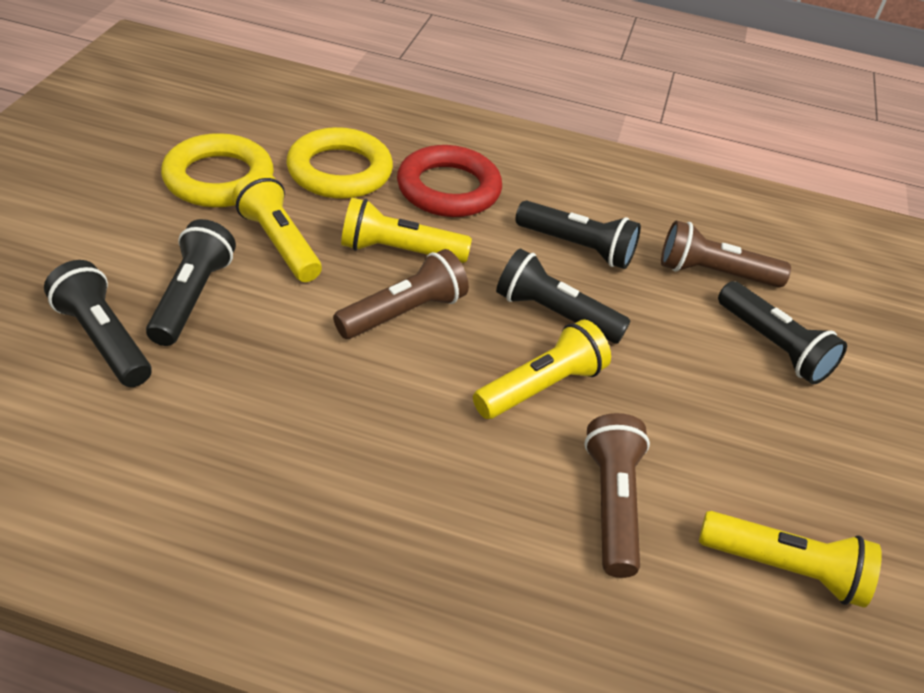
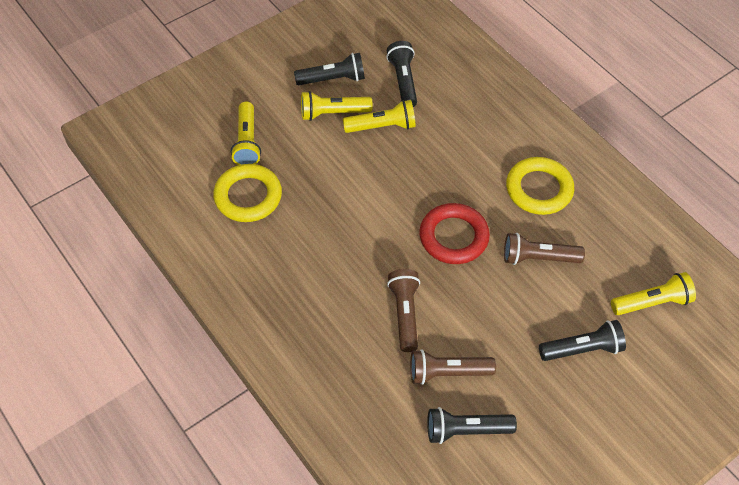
black flashlight: 5 -> 4

